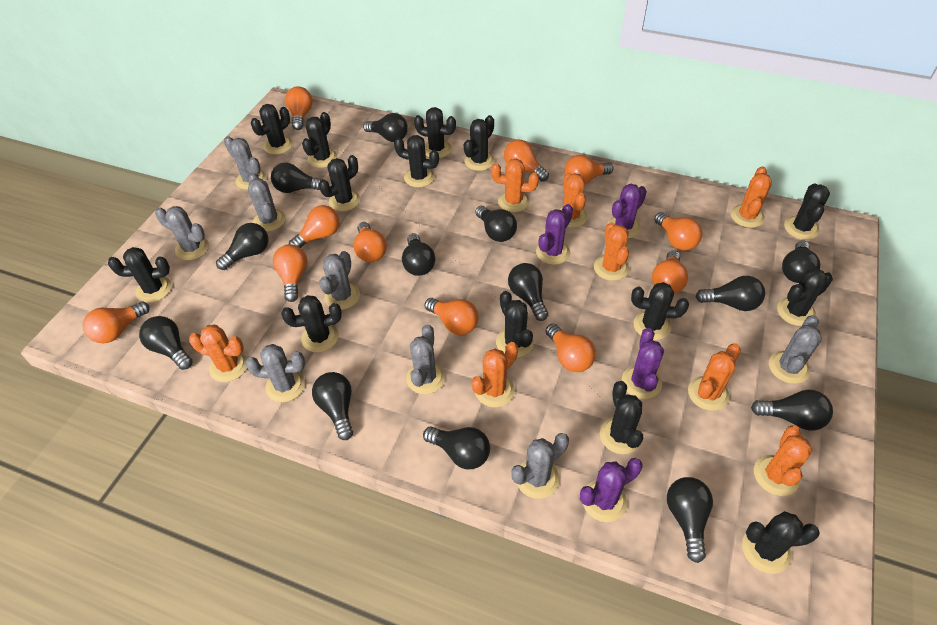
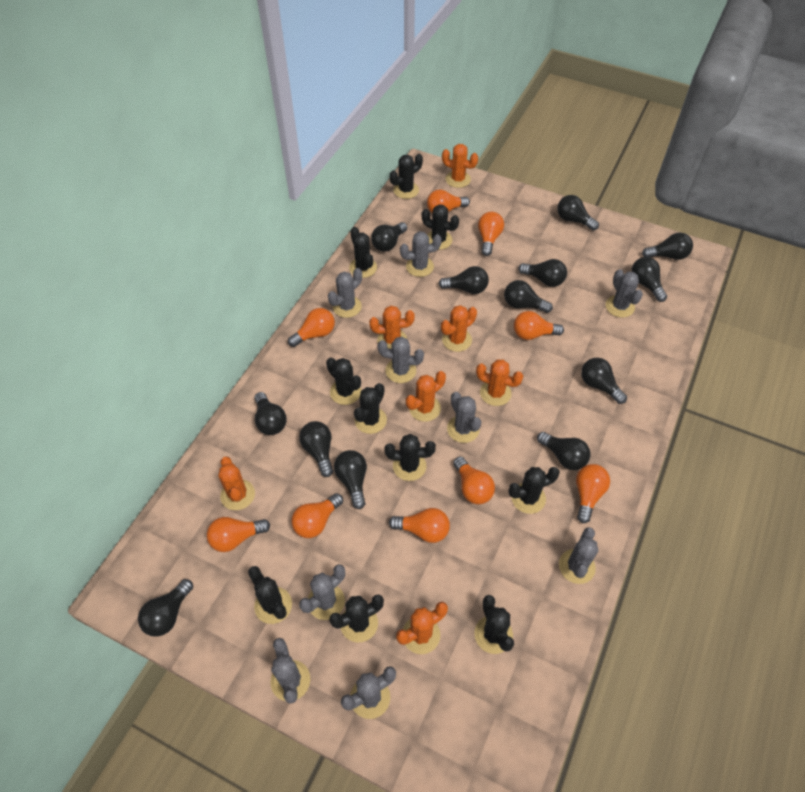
black cactus: 14 -> 10
grey cactus: 8 -> 9
orange cactus: 8 -> 7
orange light bulb: 11 -> 9
purple cactus: 4 -> 0

